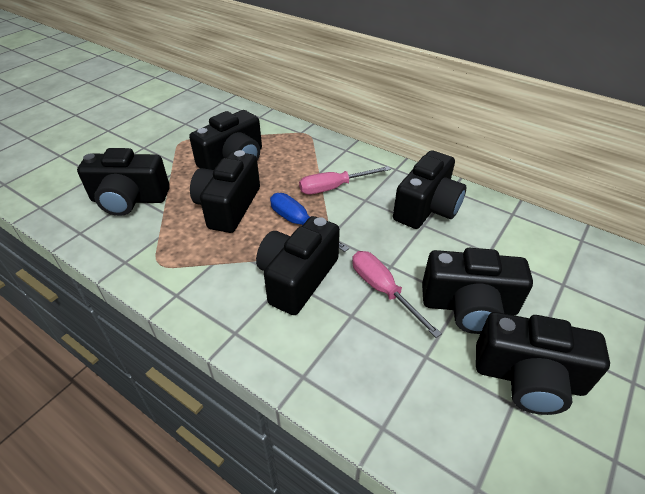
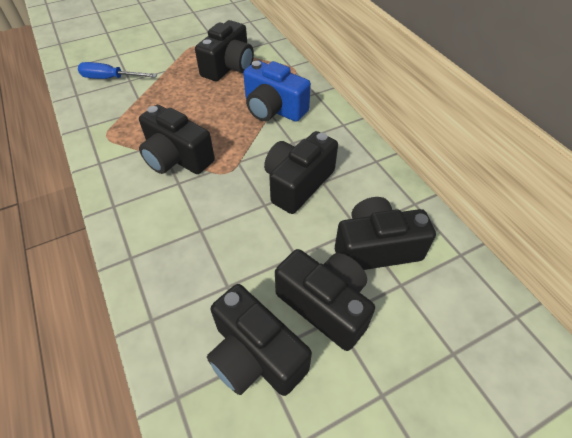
black camera: 7 -> 6
blue camera: 0 -> 1
pink screwdriver: 2 -> 0

